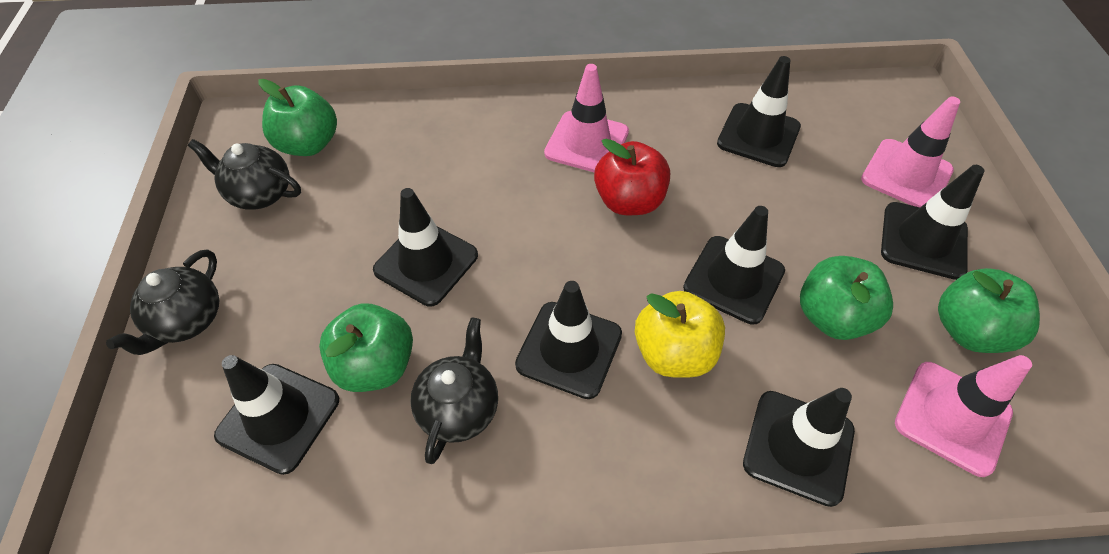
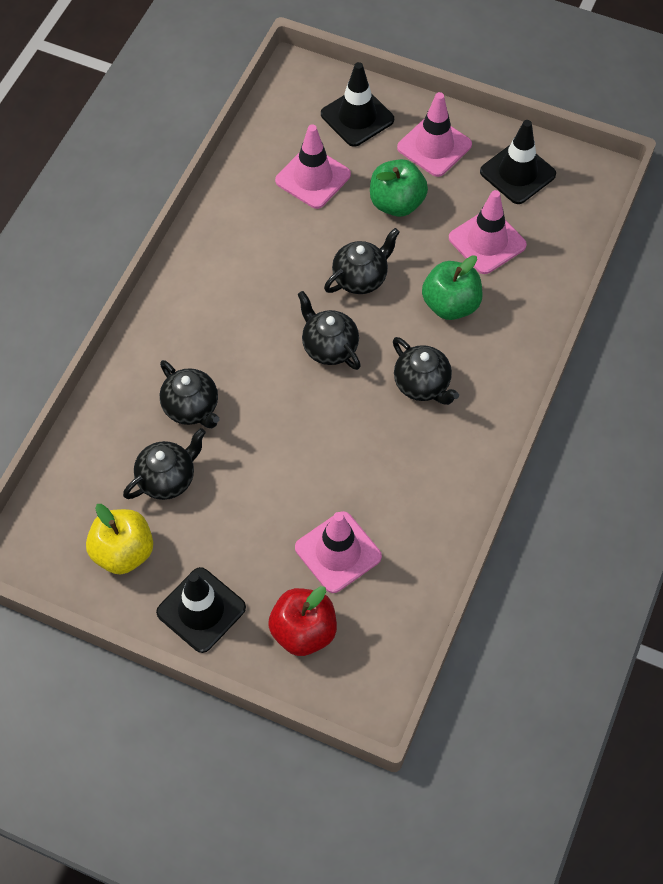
black teapot: 3 -> 5
black traffic cone: 7 -> 3
green apple: 4 -> 2
pink traffic cone: 3 -> 4

